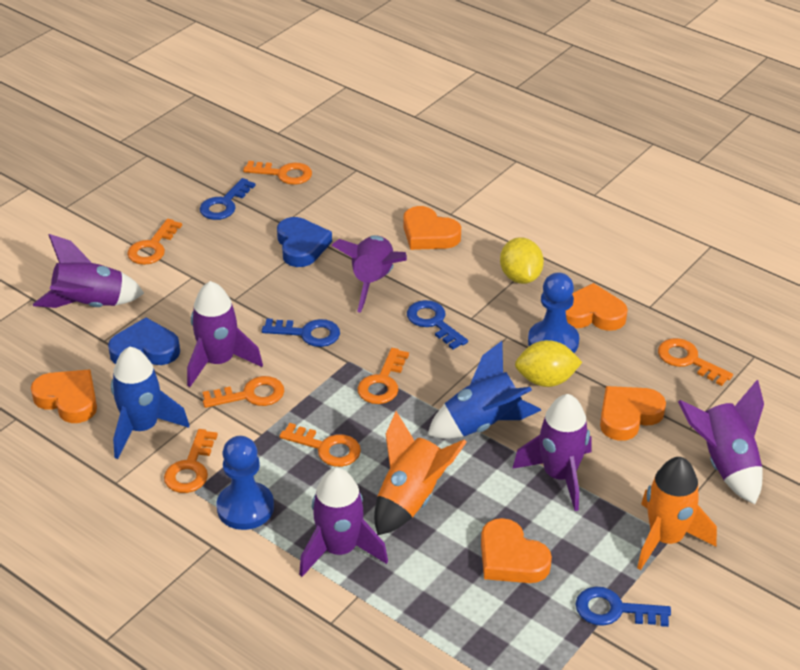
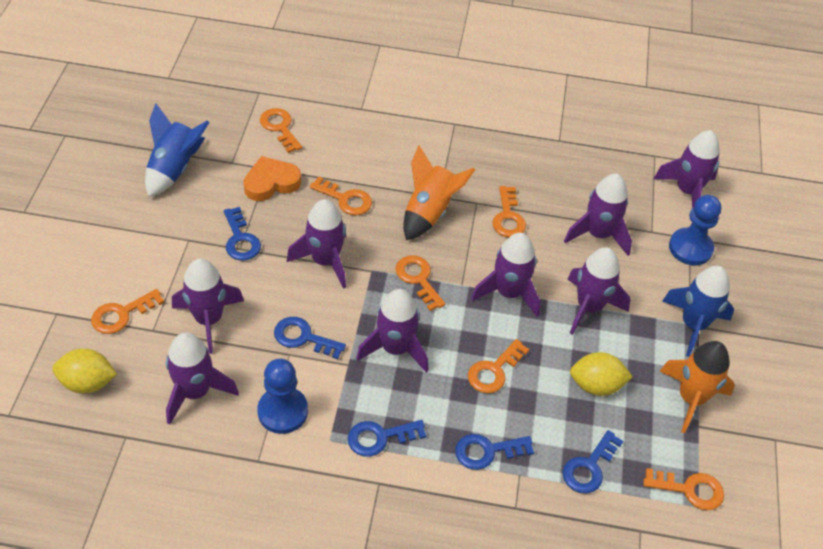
blue heart: 2 -> 0
blue key: 4 -> 5
orange heart: 5 -> 1
purple rocket: 6 -> 8

